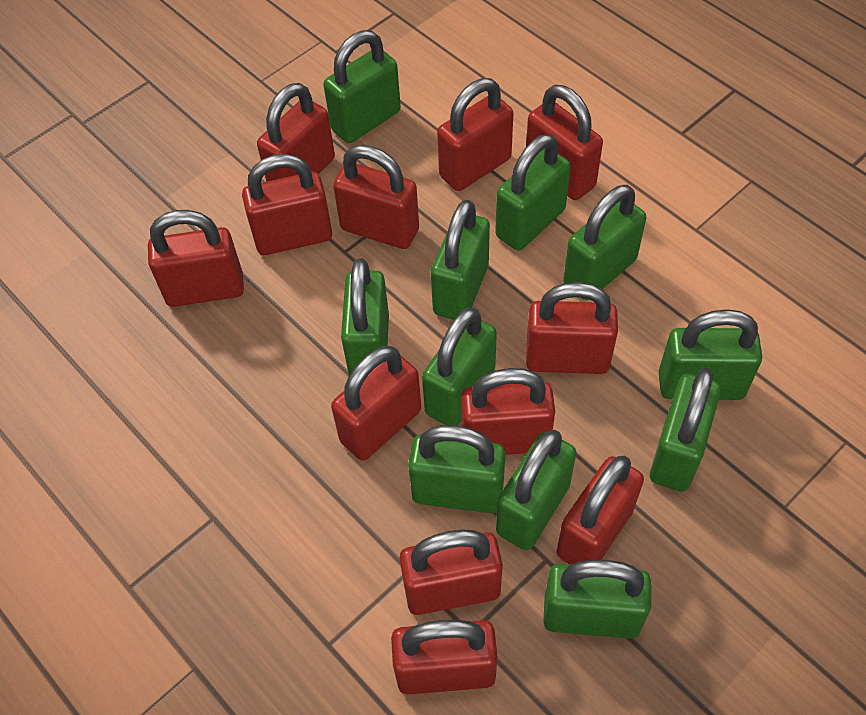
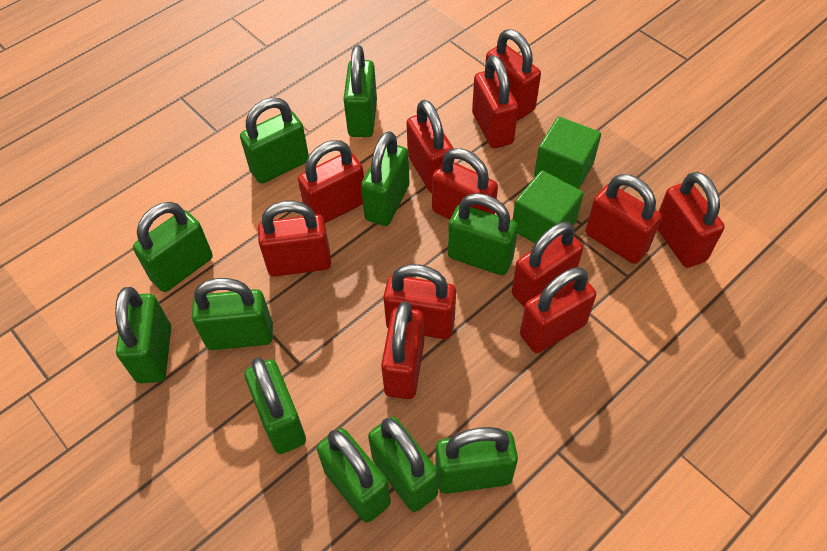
green cube: 0 -> 2

